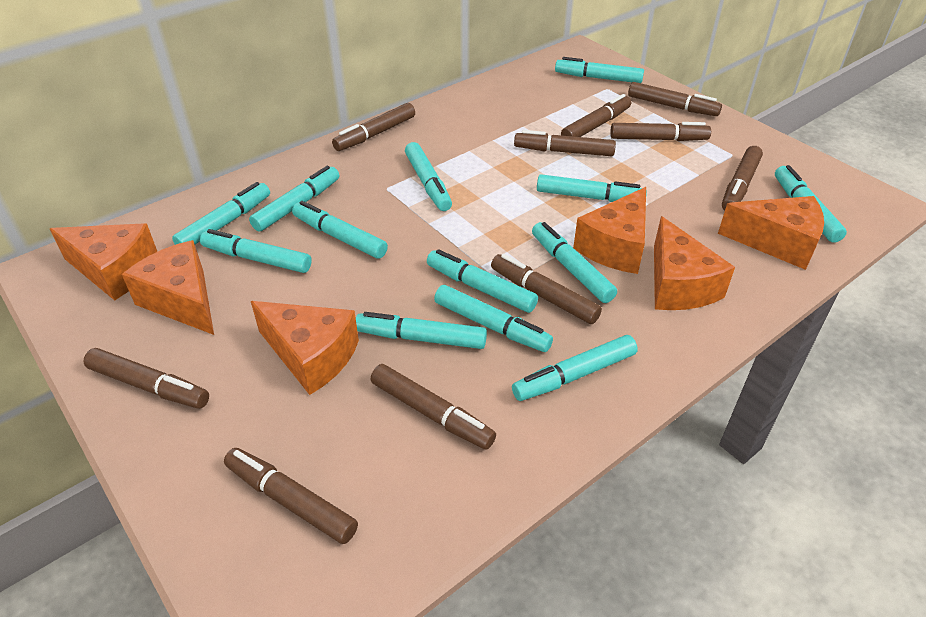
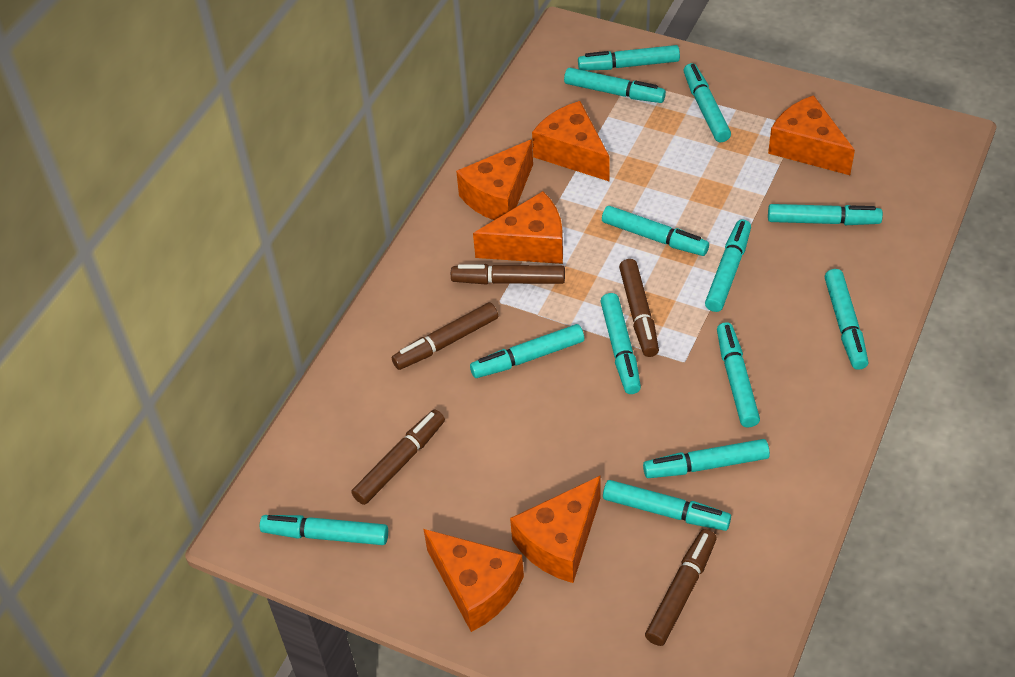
brown marker: 10 -> 5

